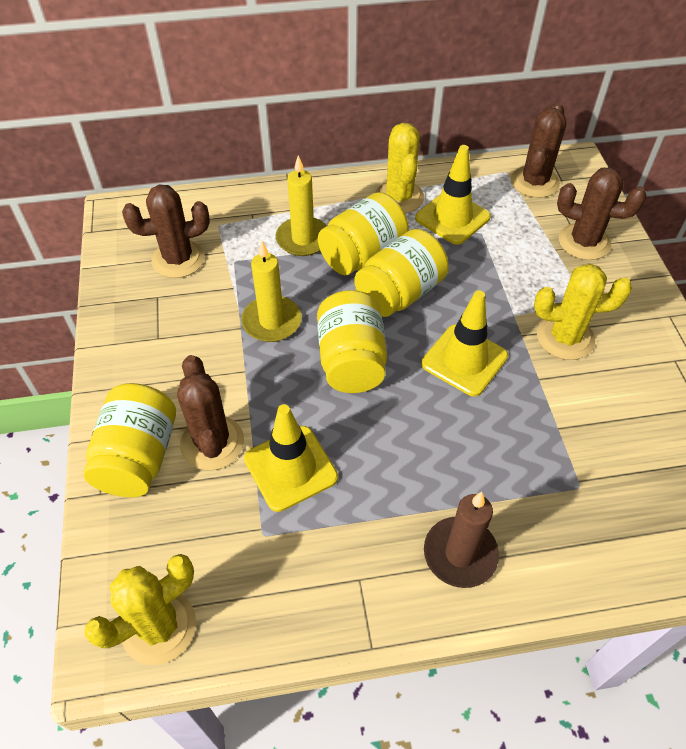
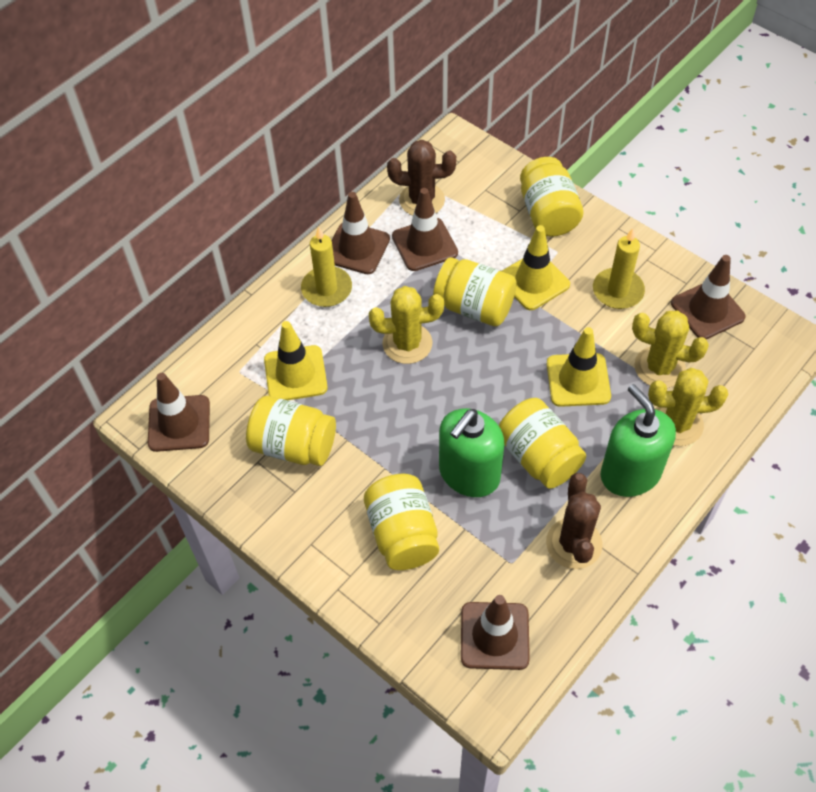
brown cactus: 4 -> 2
brown candle: 1 -> 0
brown traffic cone: 0 -> 5
green soap dispenser: 0 -> 2
yellow jar: 4 -> 5

